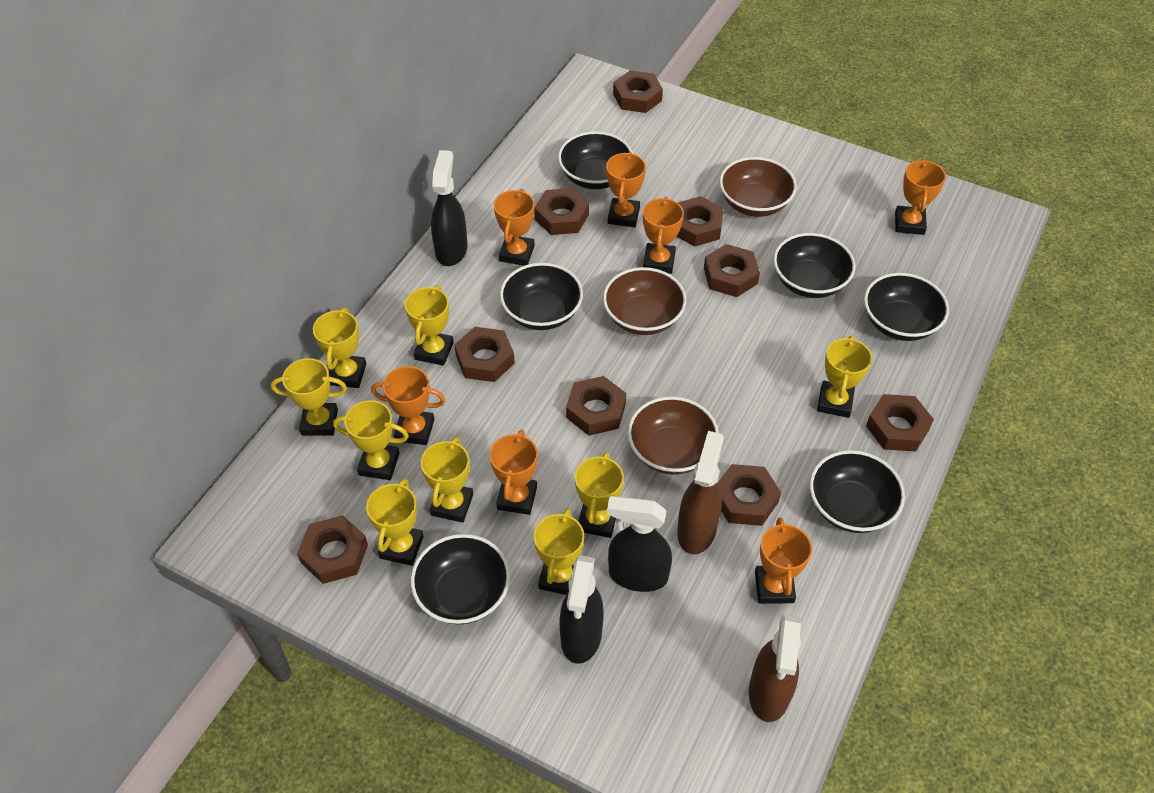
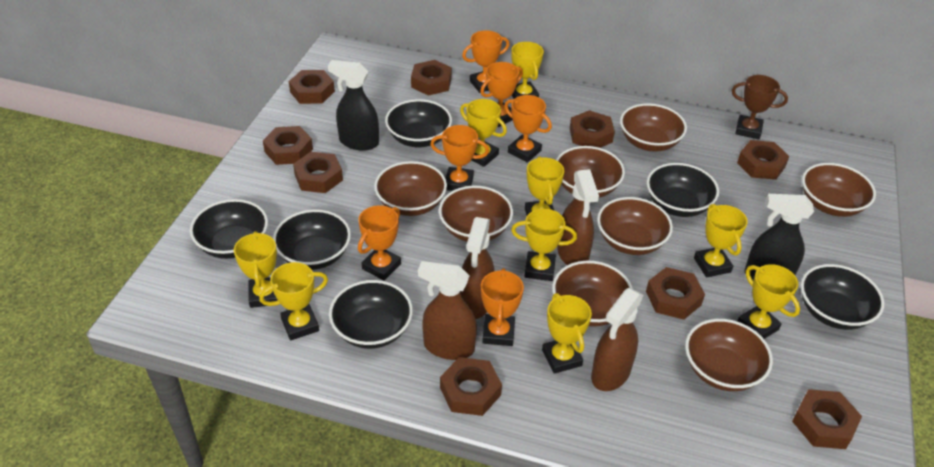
black spray bottle: 3 -> 2
brown bowl: 3 -> 8
brown spray bottle: 2 -> 4
brown trophy: 0 -> 1
orange trophy: 7 -> 6

